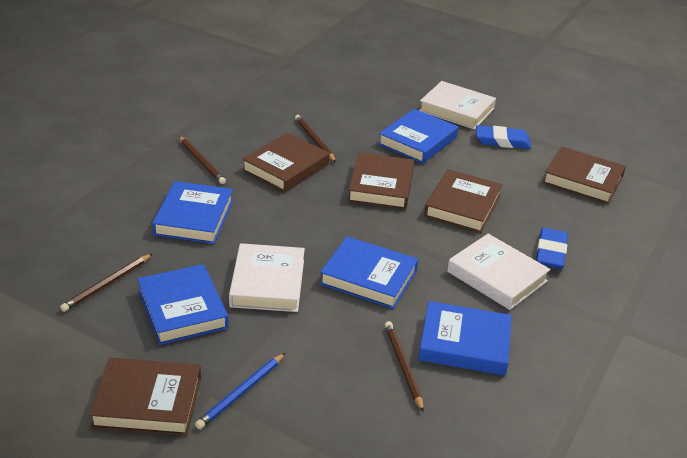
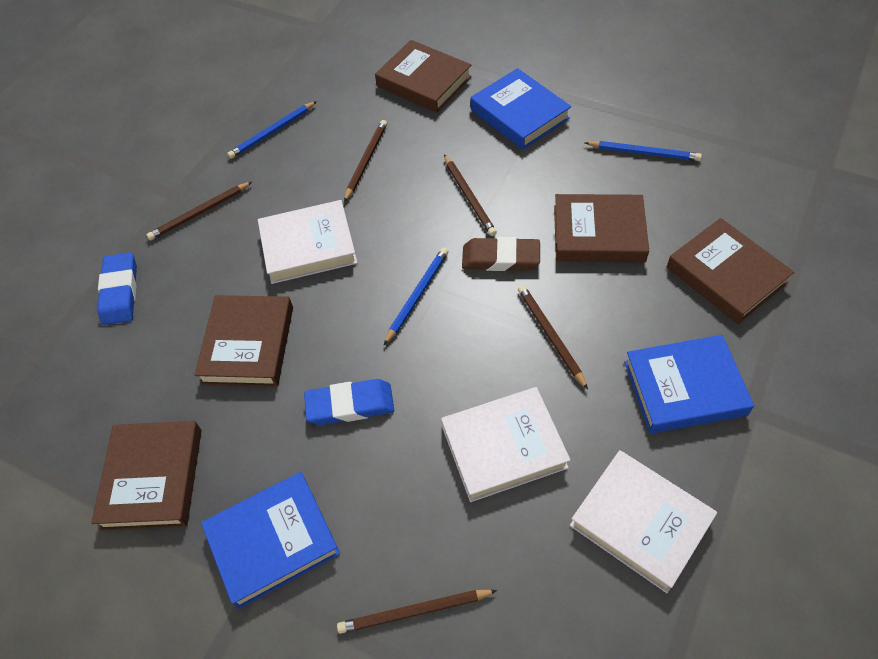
blue book: 5 -> 3
blue pencil: 1 -> 3
brown eraser: 0 -> 1
brown pencil: 4 -> 5

